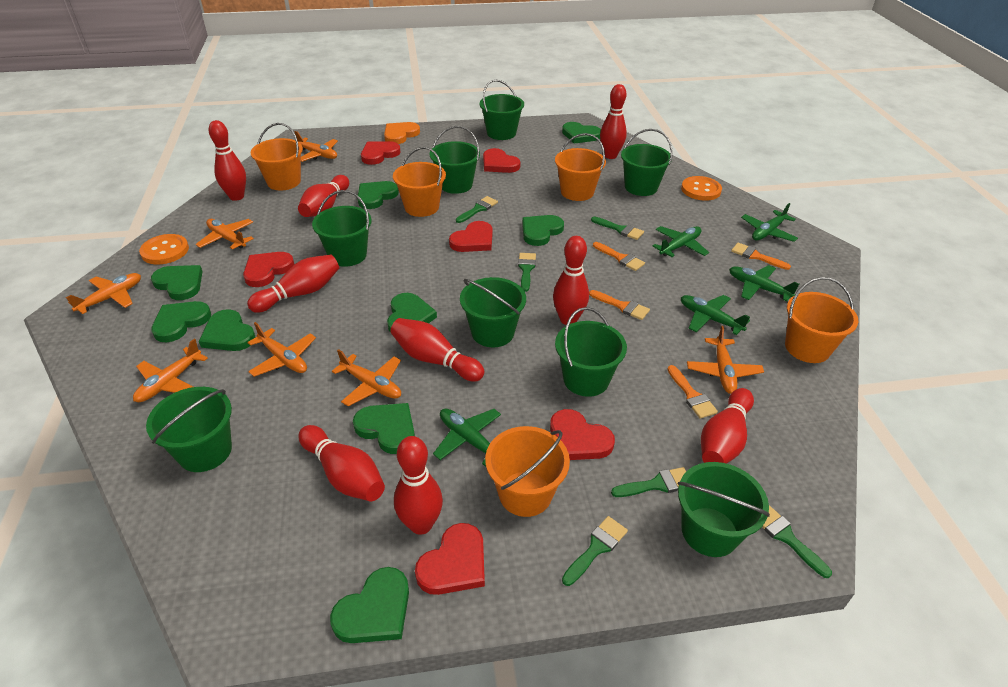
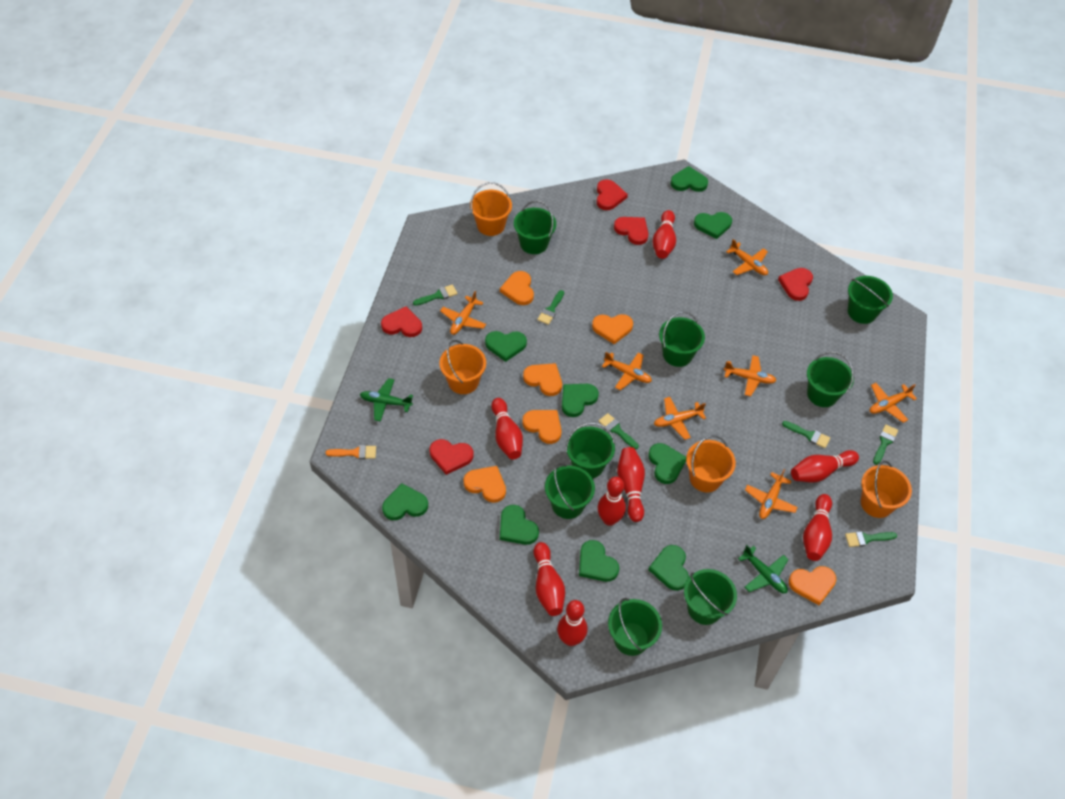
green plane: 5 -> 2
orange brush: 4 -> 1
orange bucket: 5 -> 4
orange button: 2 -> 0
orange heart: 1 -> 6
red bowling pin: 9 -> 8
red heart: 6 -> 5

